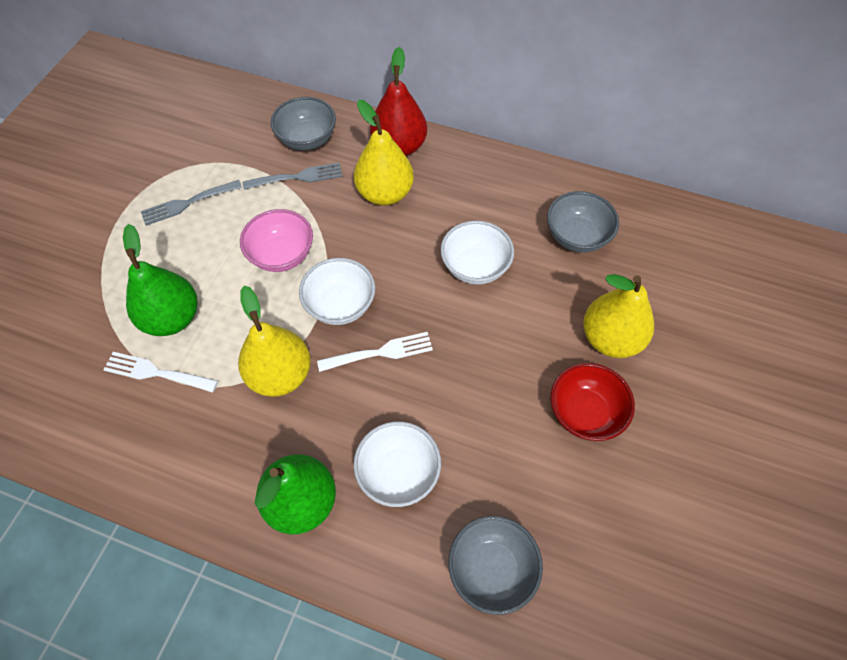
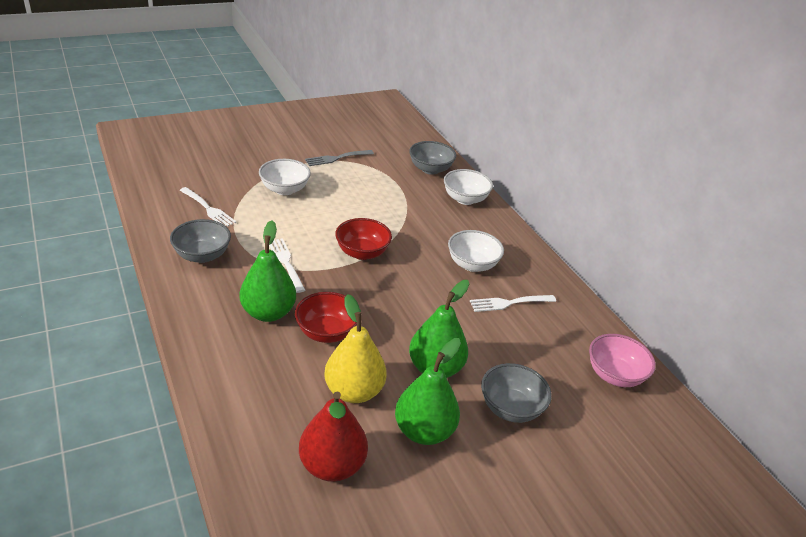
green pear: 2 -> 3
grey fork: 2 -> 1
red bowl: 1 -> 2
white fork: 2 -> 3
yellow pear: 3 -> 1

